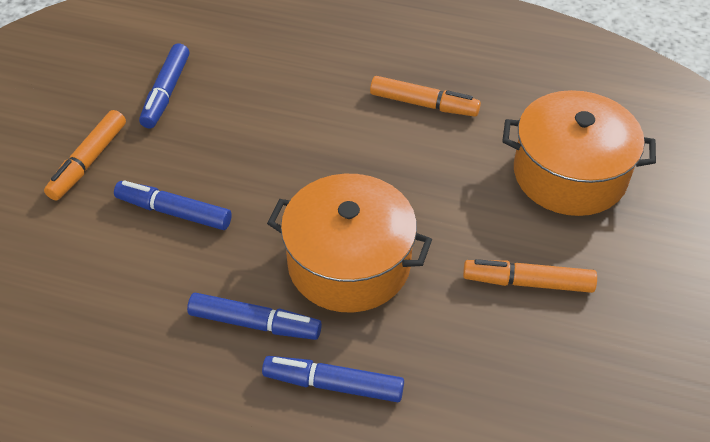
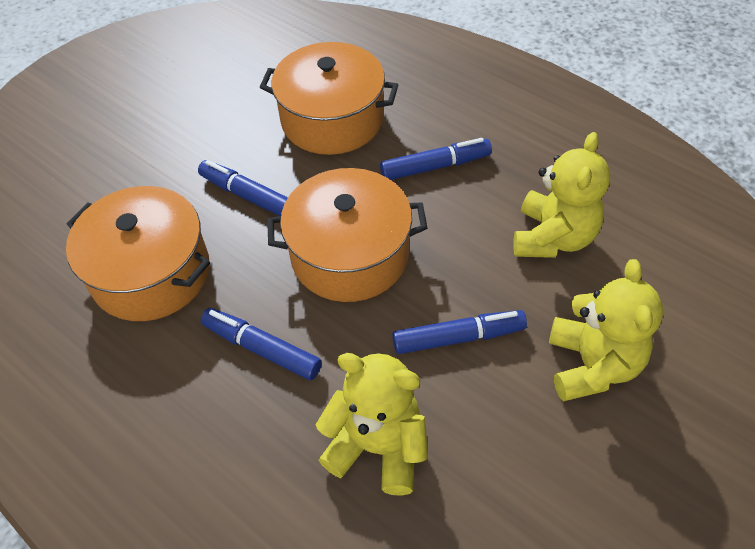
orange marker: 3 -> 0
orange pot: 2 -> 3
yellow teddy bear: 0 -> 3

